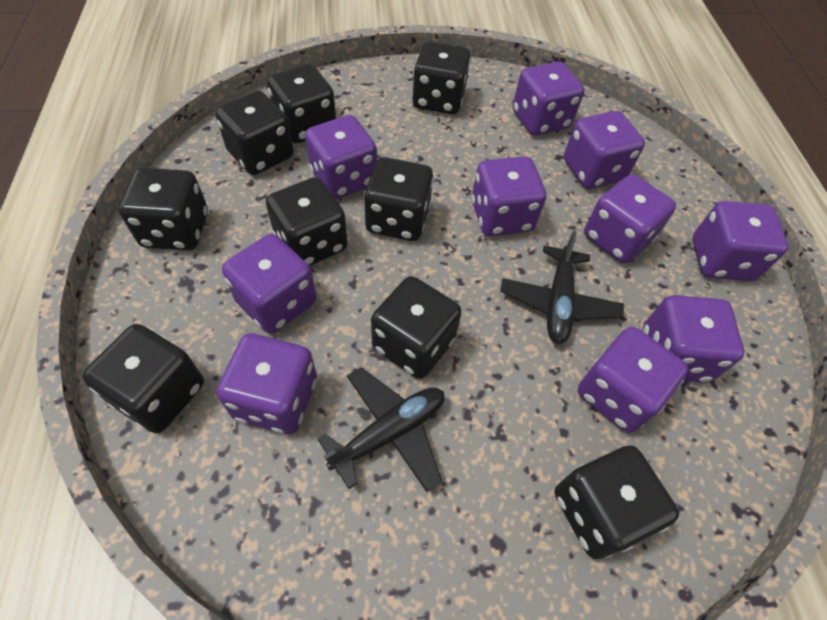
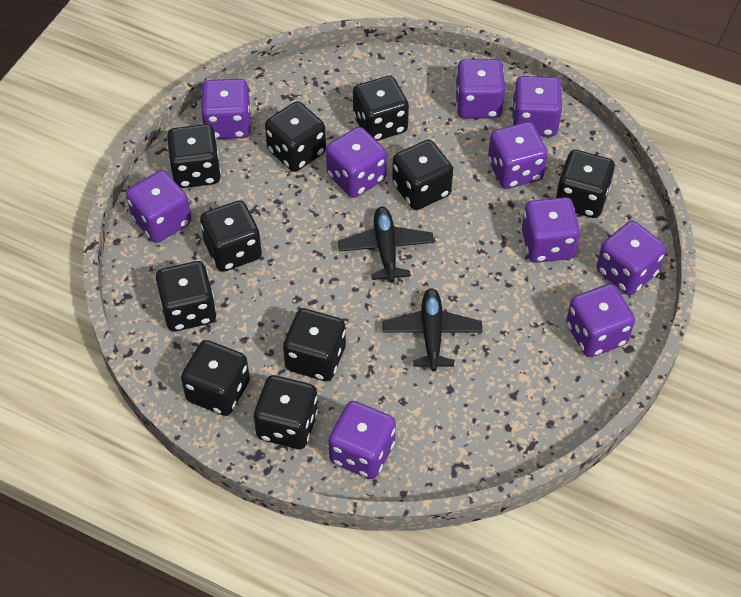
black dice: 9 -> 10

